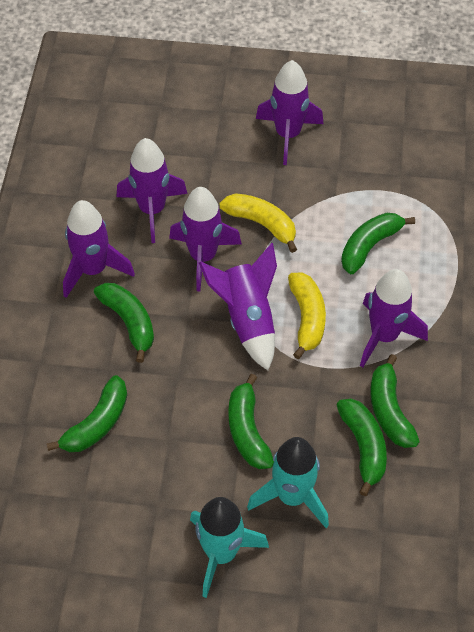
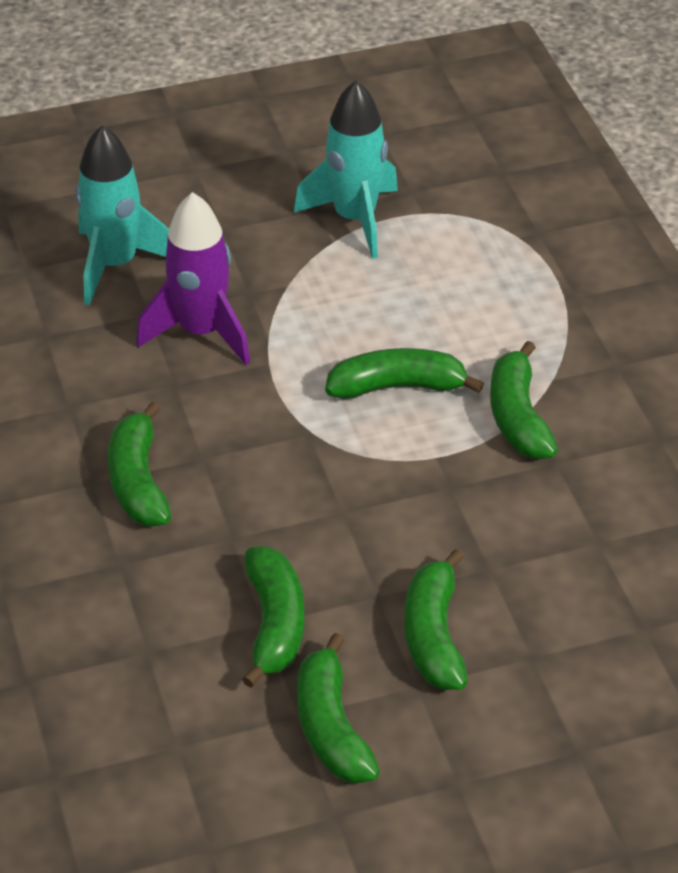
purple rocket: 6 -> 1
yellow banana: 2 -> 0

